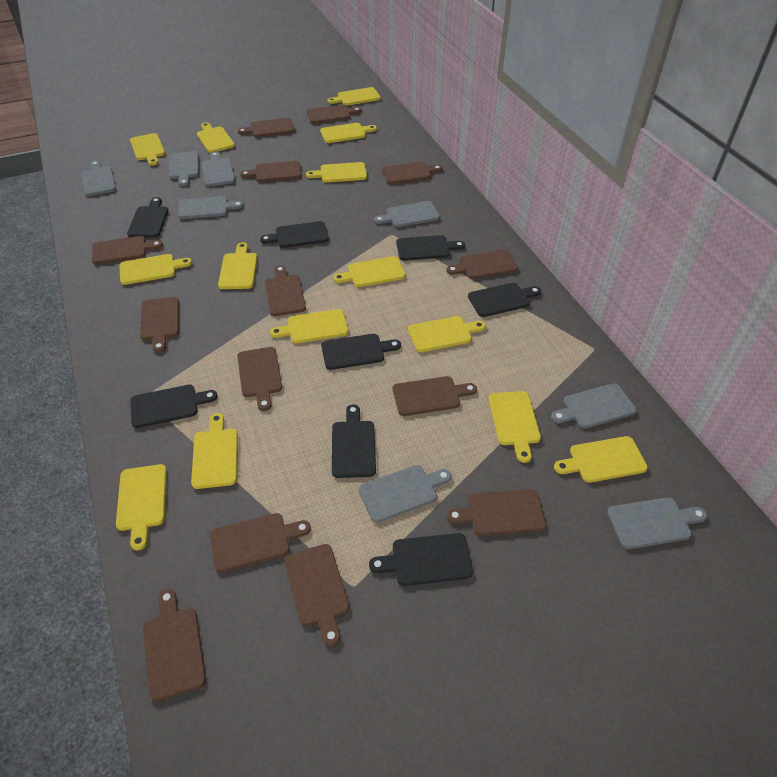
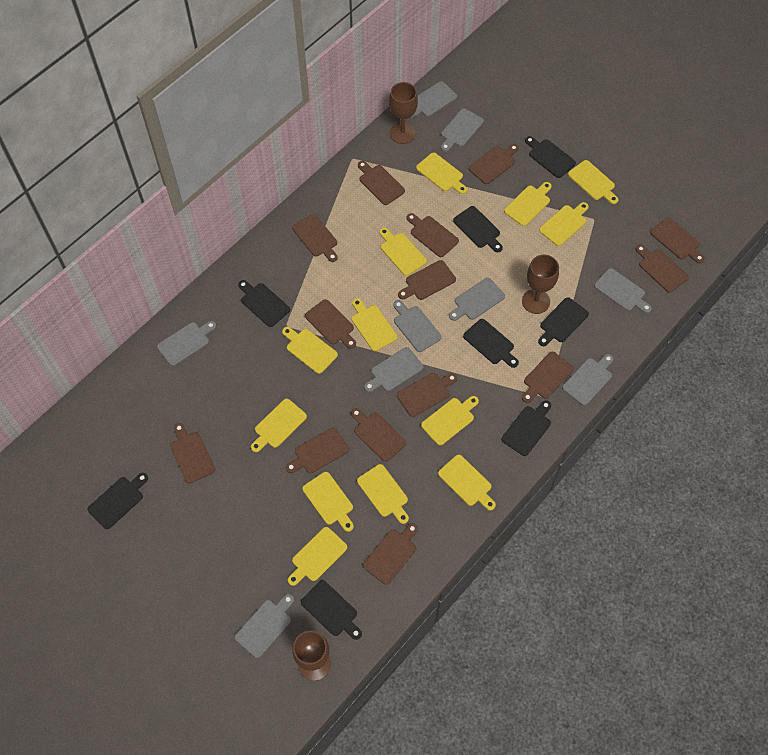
brown goblet: 0 -> 3
grey cutting board: 8 -> 9
yellow cutting board: 14 -> 13

